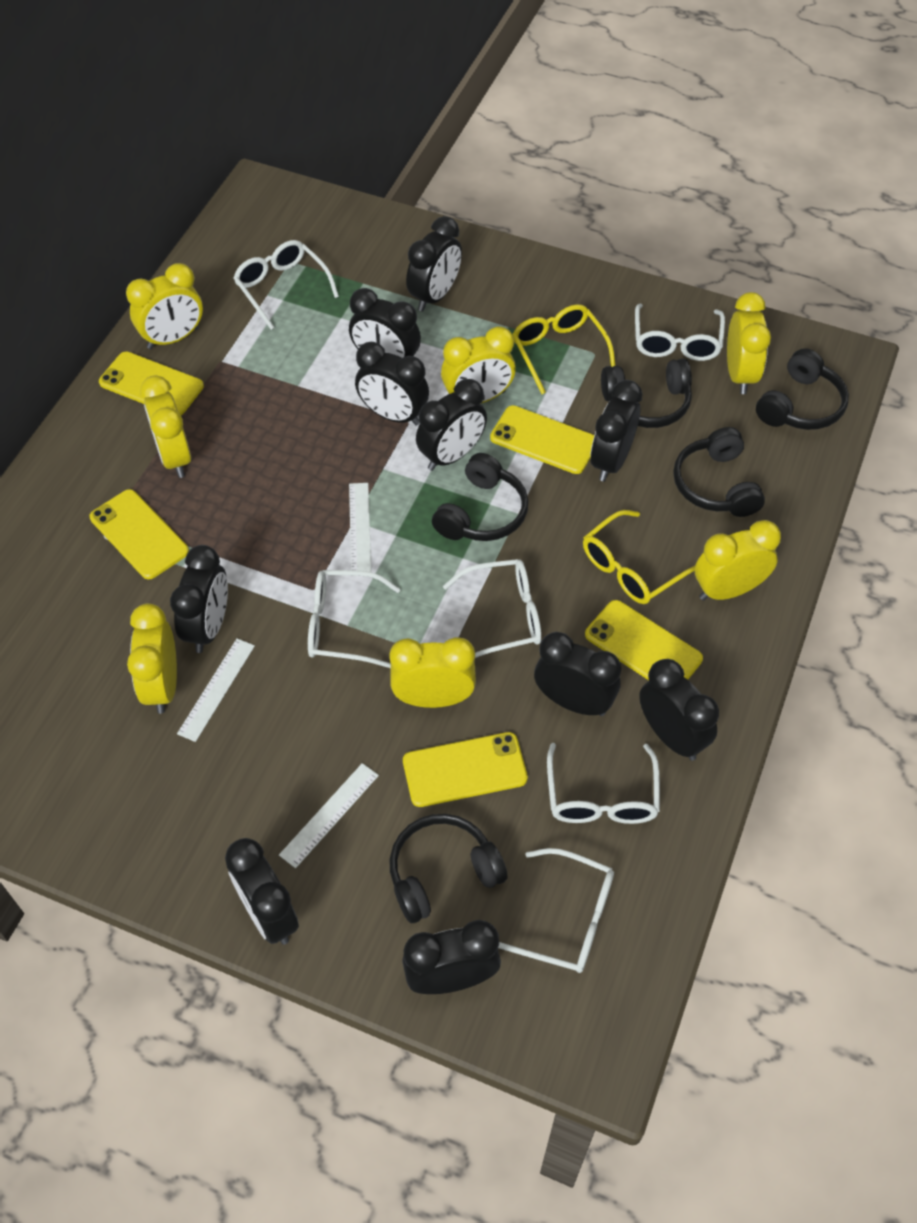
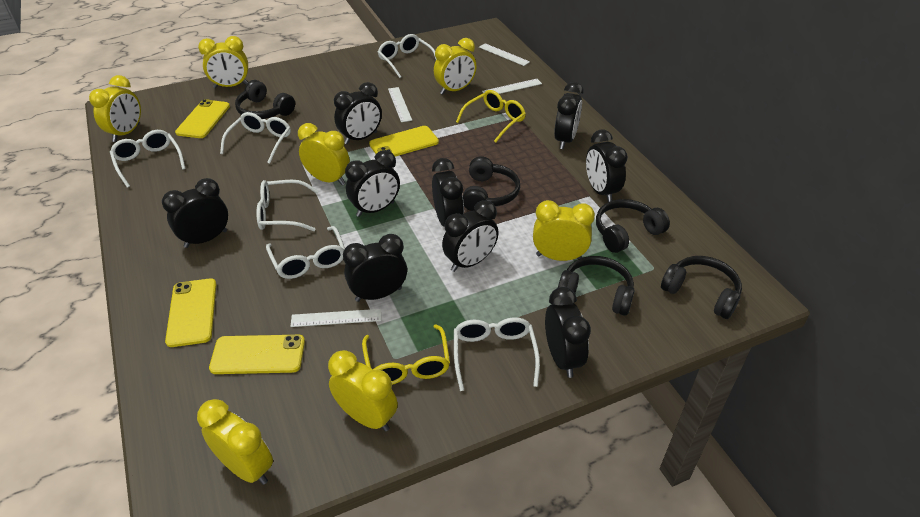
black clock: 10 -> 9
white ruler: 3 -> 4
yellow phone: 5 -> 4

